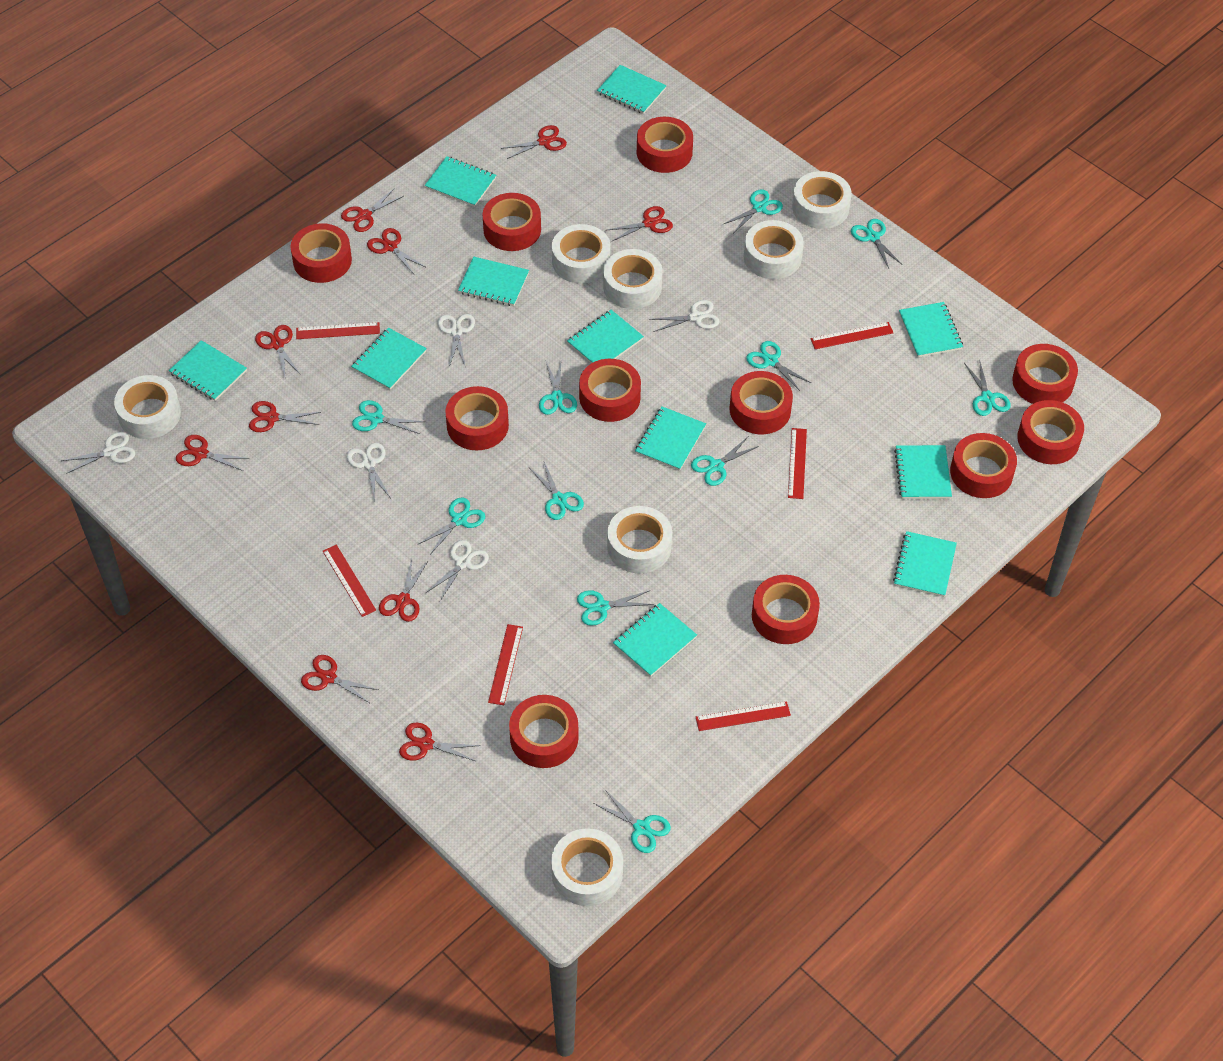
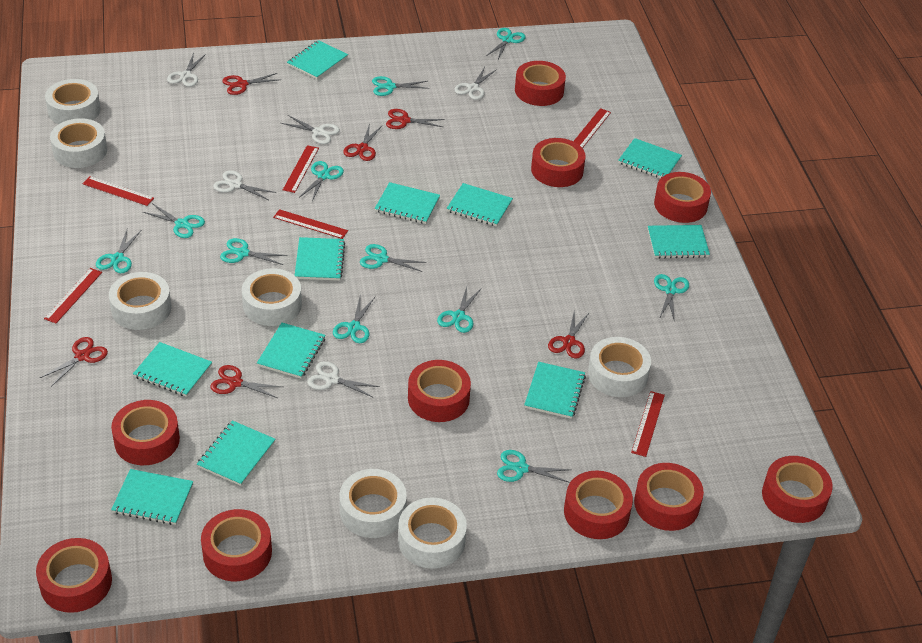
red scissors: 10 -> 6
red tape: 11 -> 10

